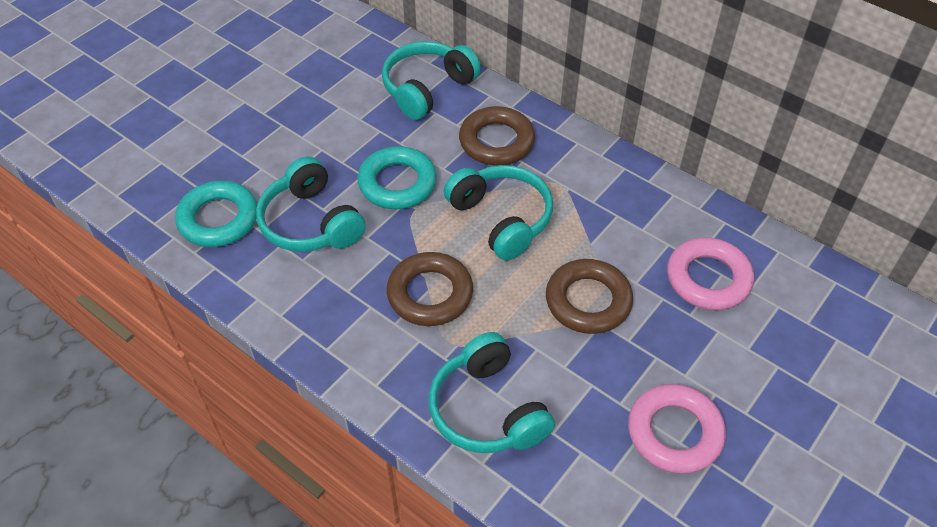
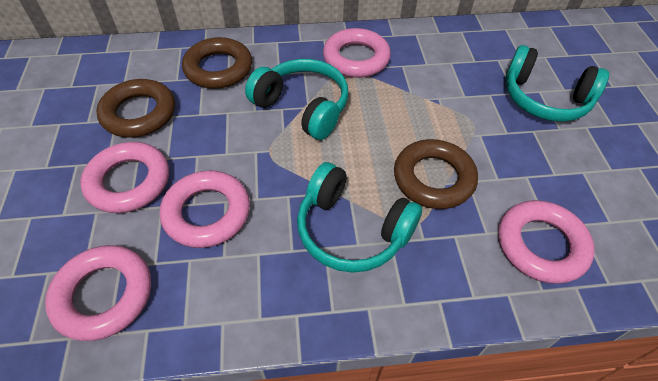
pink ring: 2 -> 5
turquoise headphones: 4 -> 3
turquoise ring: 2 -> 0

